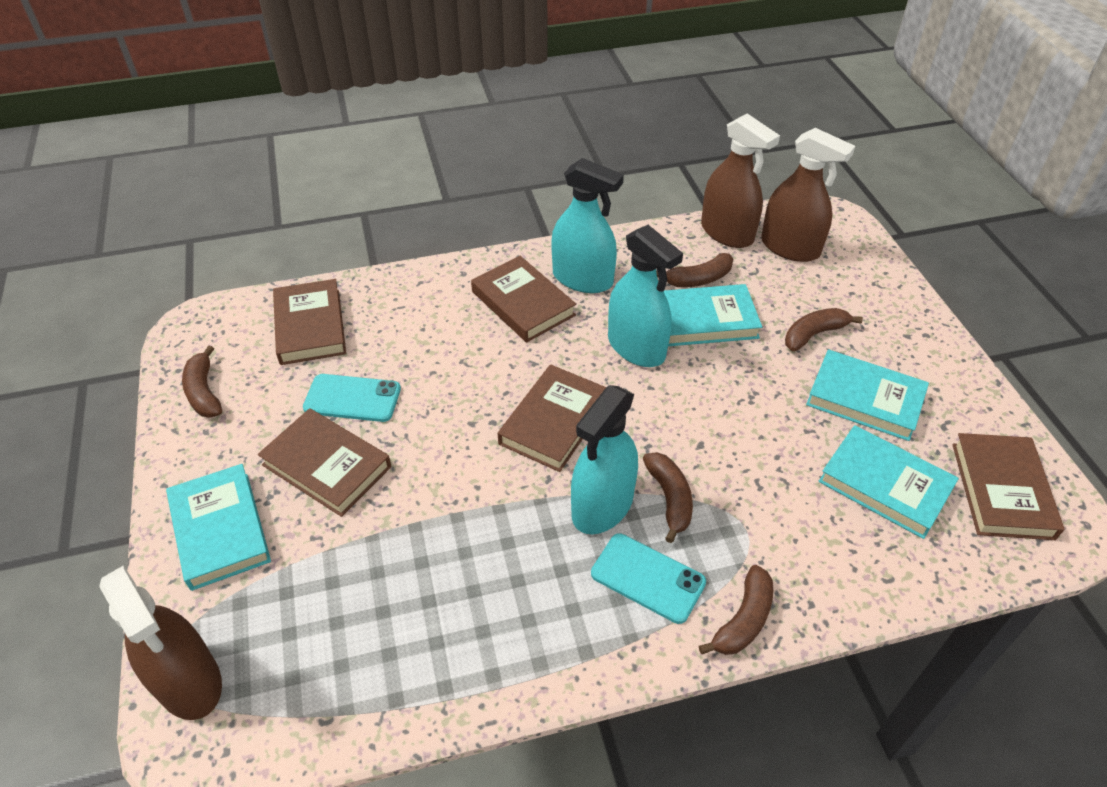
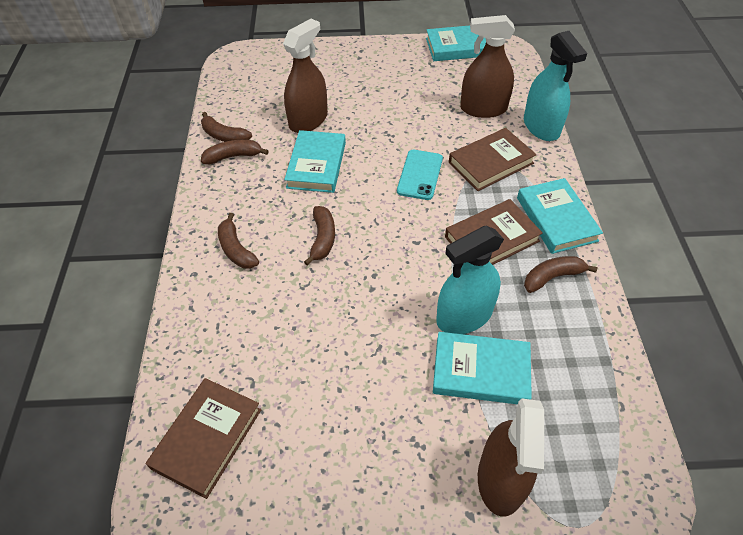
brown book: 5 -> 3
turquoise phone: 2 -> 1
turquoise spray bottle: 3 -> 2

